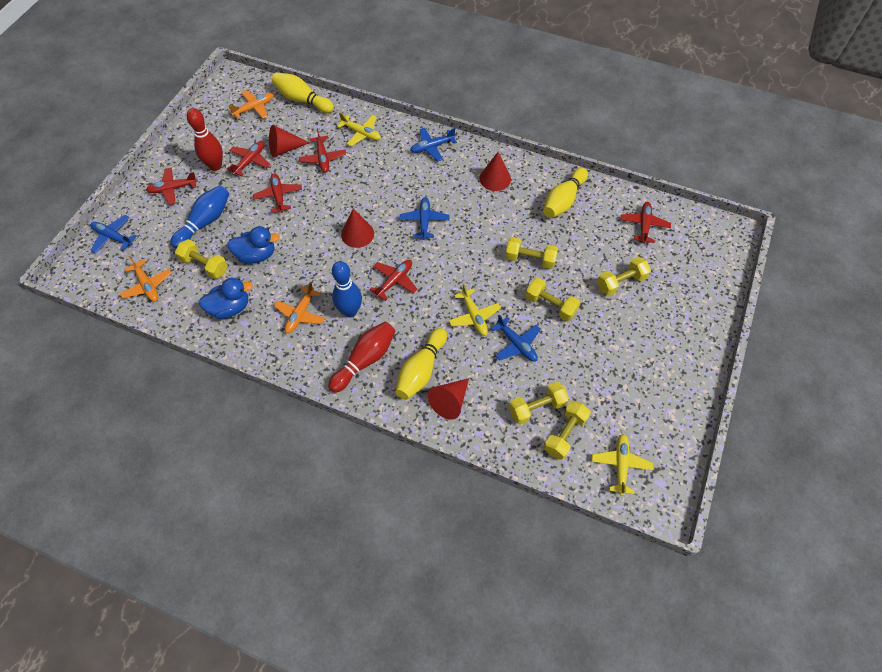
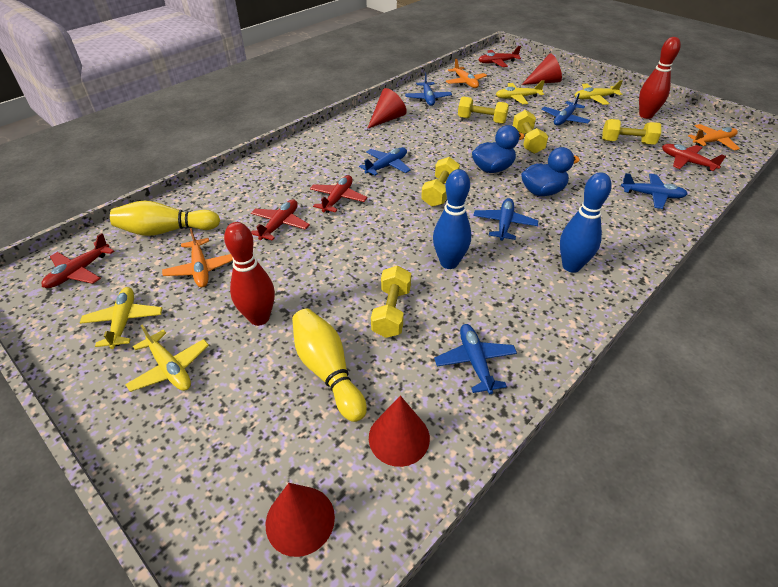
blue plane: 4 -> 6
red plane: 6 -> 5
yellow bowling pin: 3 -> 2
yellow dumbbell: 6 -> 5
yellow plane: 3 -> 4

